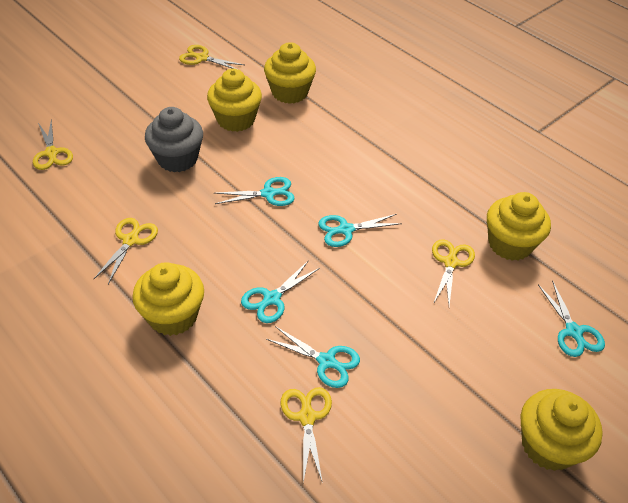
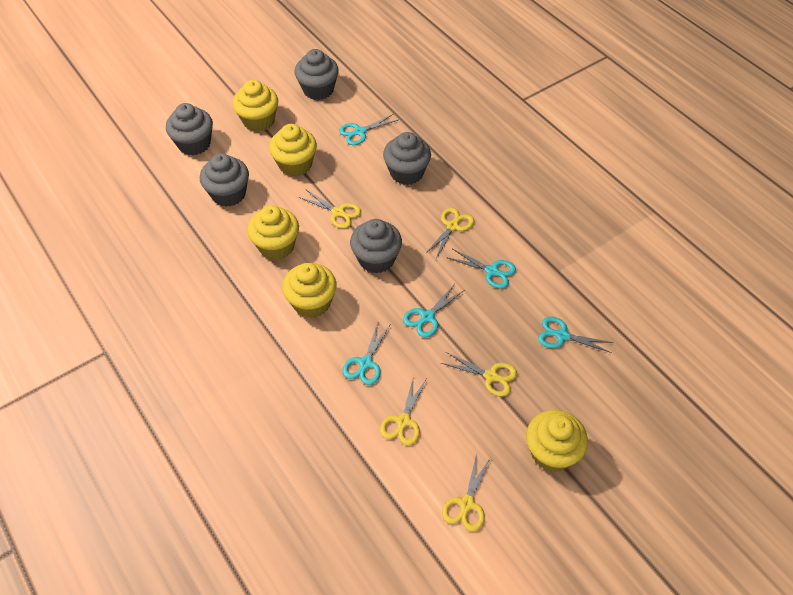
grey cupcake: 1 -> 5

